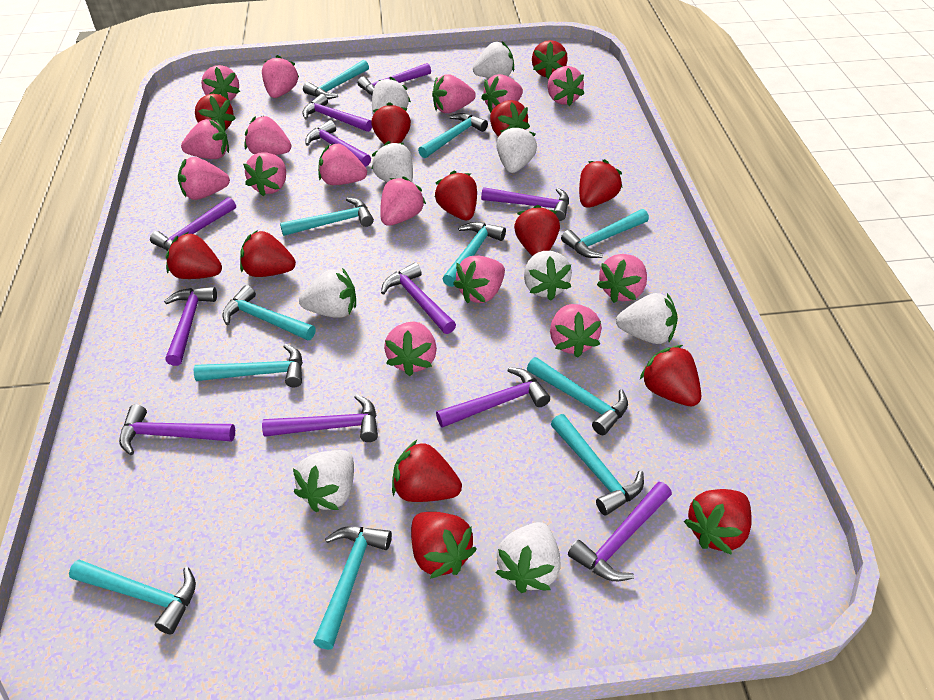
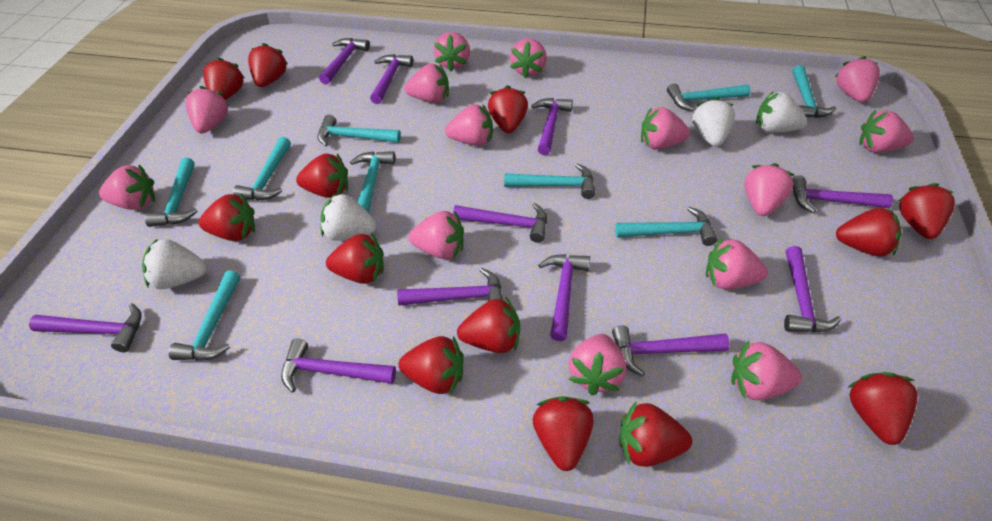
pink strawberry: 15 -> 14
turquoise hammer: 11 -> 9
white strawberry: 9 -> 4

